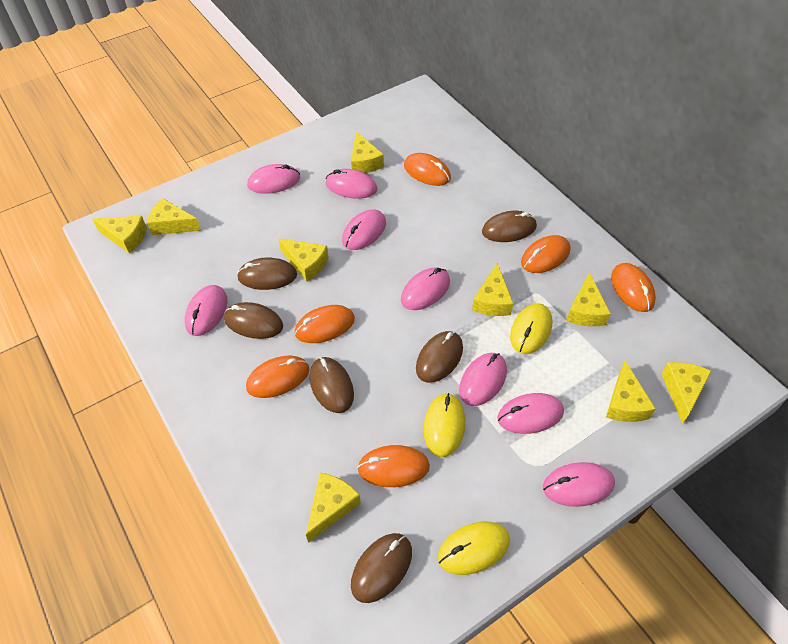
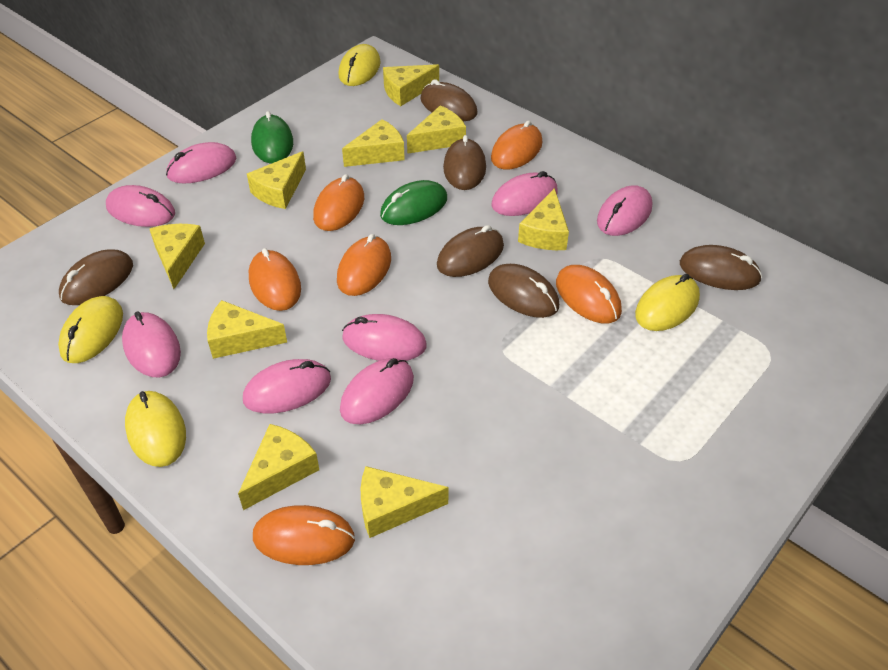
green mouse: 0 -> 2
yellow mouse: 3 -> 4

